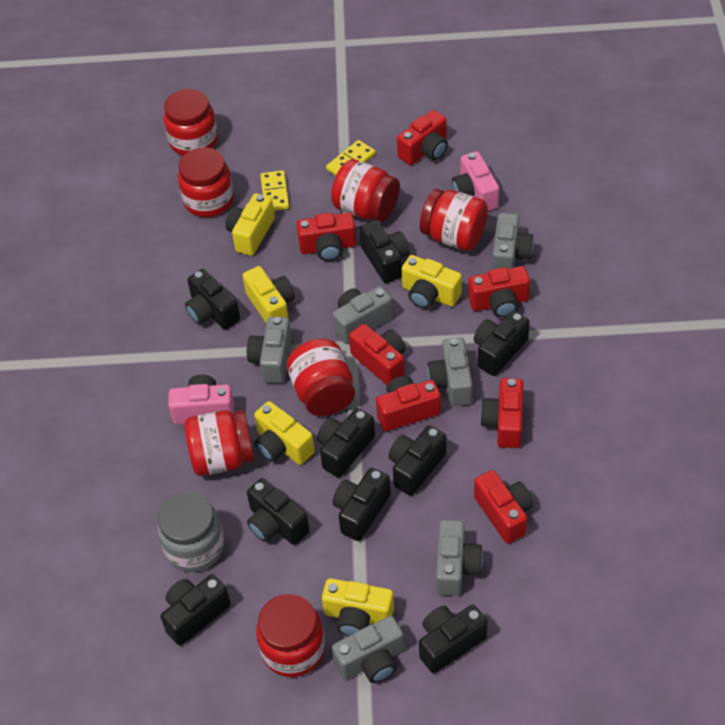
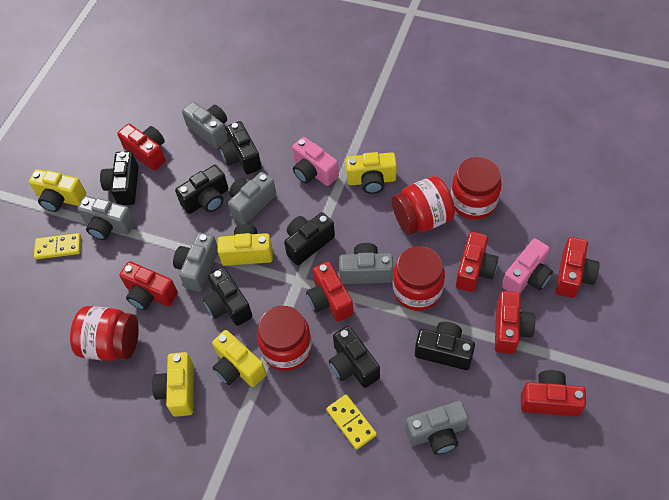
black camera: 9 -> 7
grey jar: 1 -> 0
red jar: 7 -> 5

